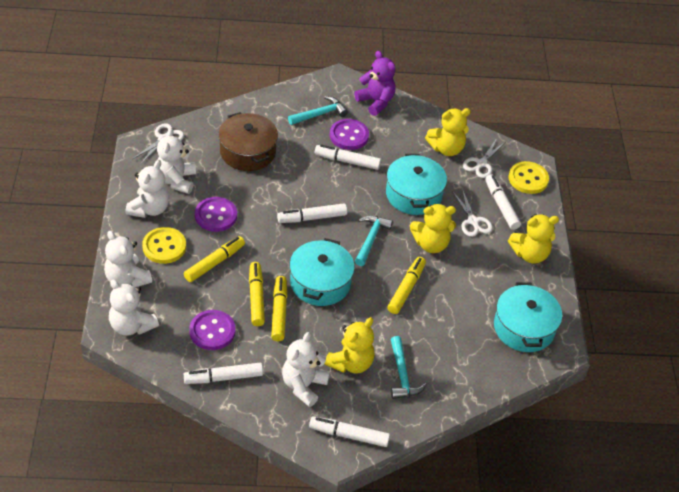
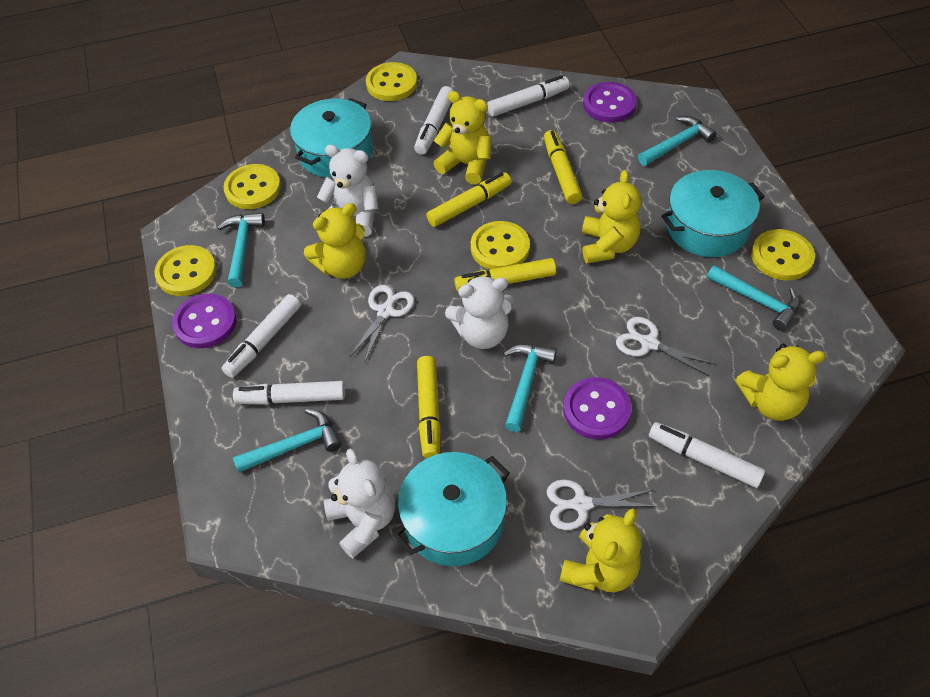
brown pot: 1 -> 0
purple teddy bear: 1 -> 0
turquoise hammer: 3 -> 5
white teddy bear: 5 -> 3
yellow button: 2 -> 5
yellow teddy bear: 4 -> 5

